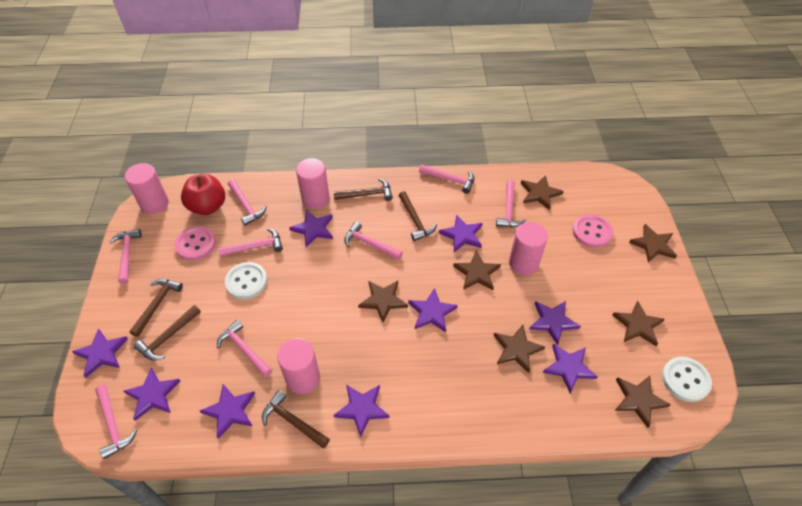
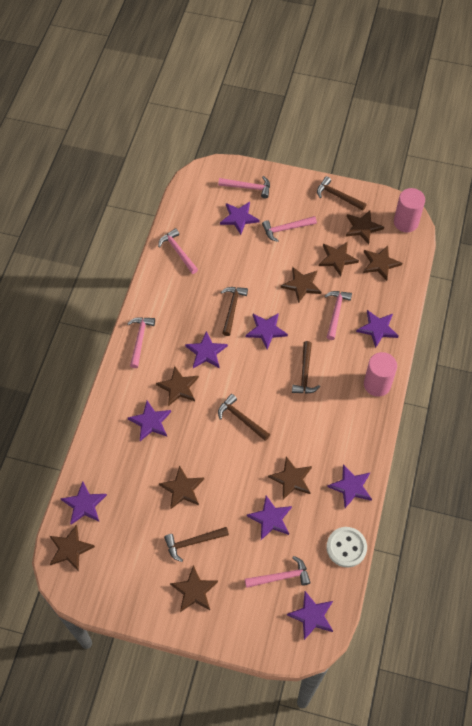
brown star: 7 -> 9
pink button: 2 -> 0
pink cylinder: 4 -> 2
pink hammer: 8 -> 6
red apple: 1 -> 0
white button: 2 -> 1

